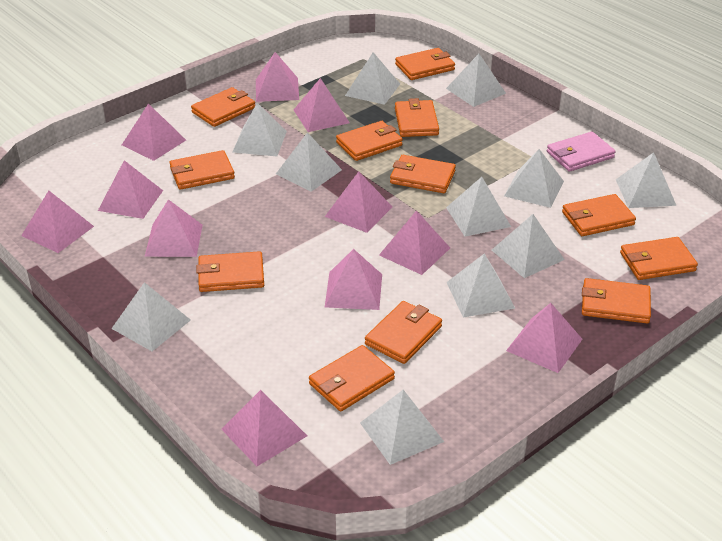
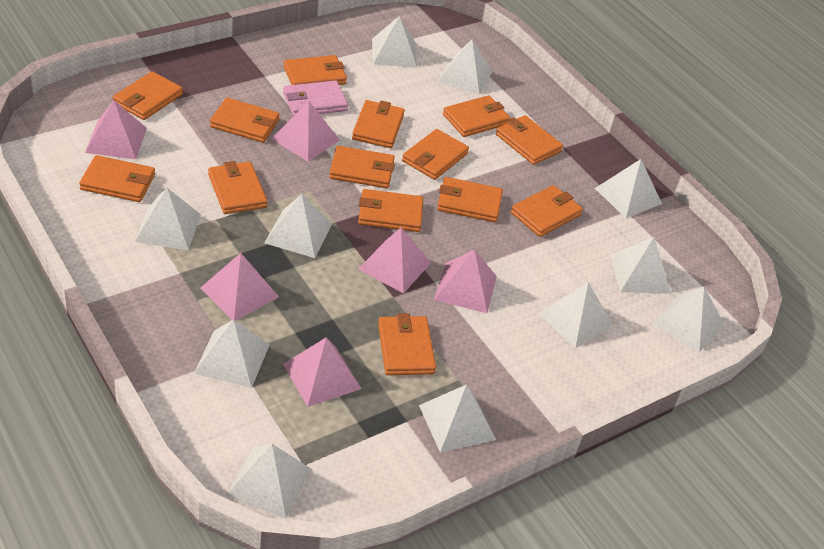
orange wallet: 12 -> 14
pink pyramid: 11 -> 6

